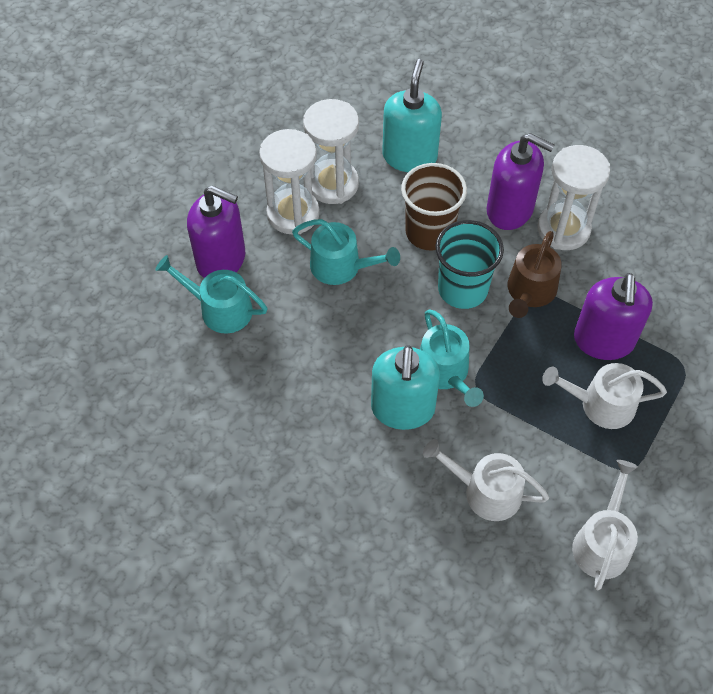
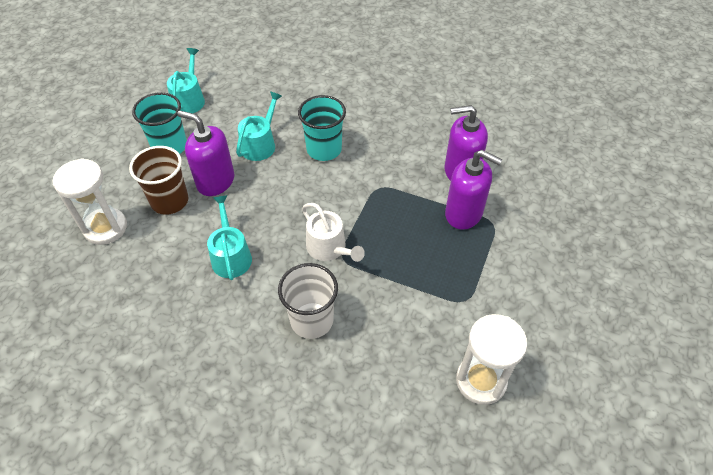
brown watering can: 1 -> 0
turquoise cup: 1 -> 2
turquoise soap dispenser: 2 -> 0
white cup: 0 -> 1
white hourglass: 3 -> 2
white watering can: 3 -> 1

